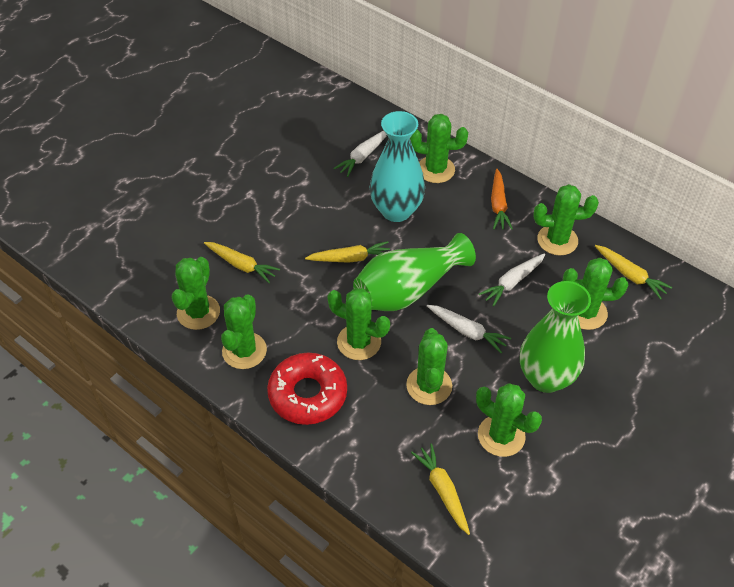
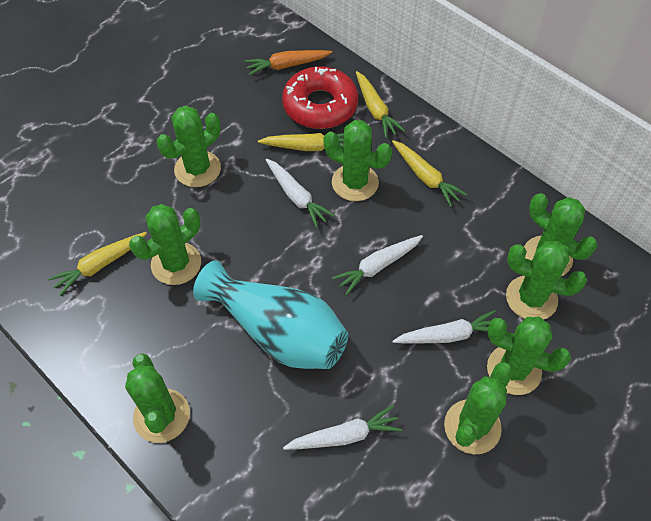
green vase: 2 -> 0
white carrot: 3 -> 4

